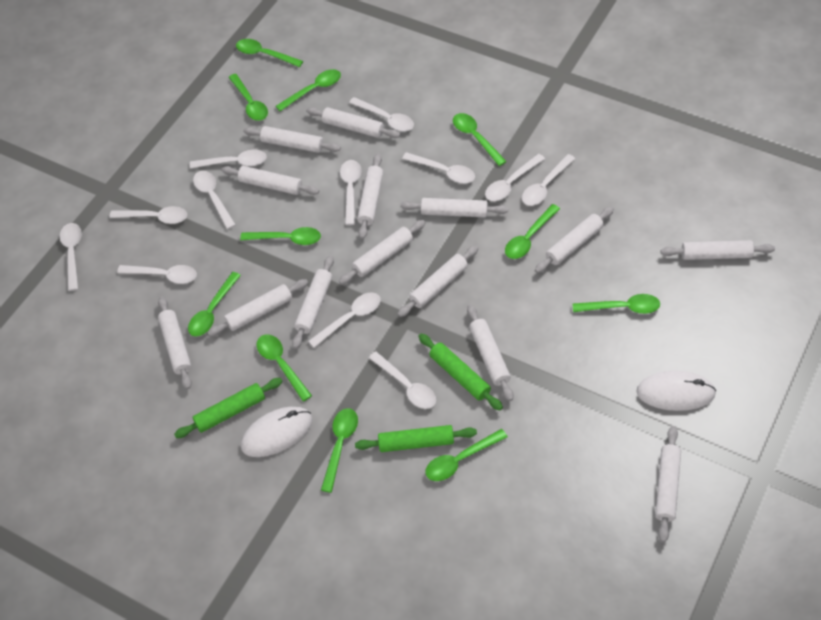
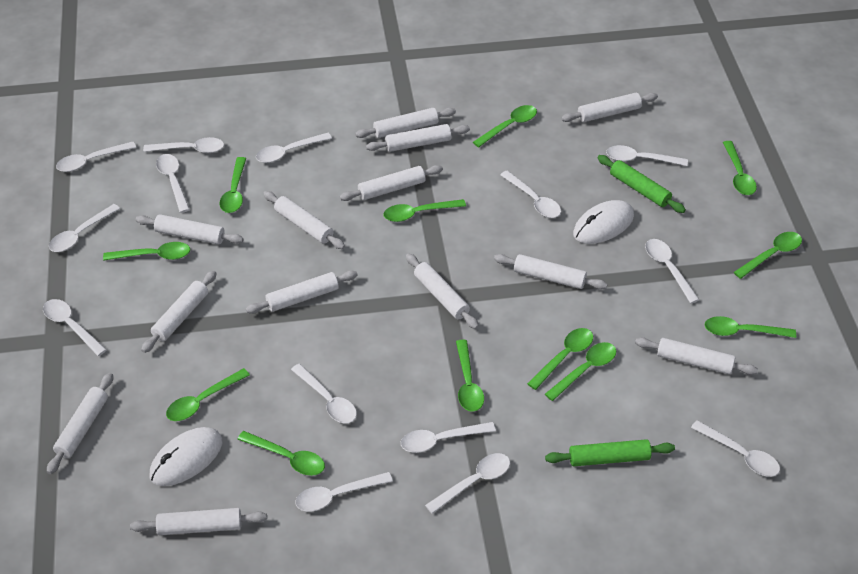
green rolling pin: 3 -> 2
green spoon: 11 -> 12
white rolling pin: 14 -> 13
white spoon: 12 -> 14

